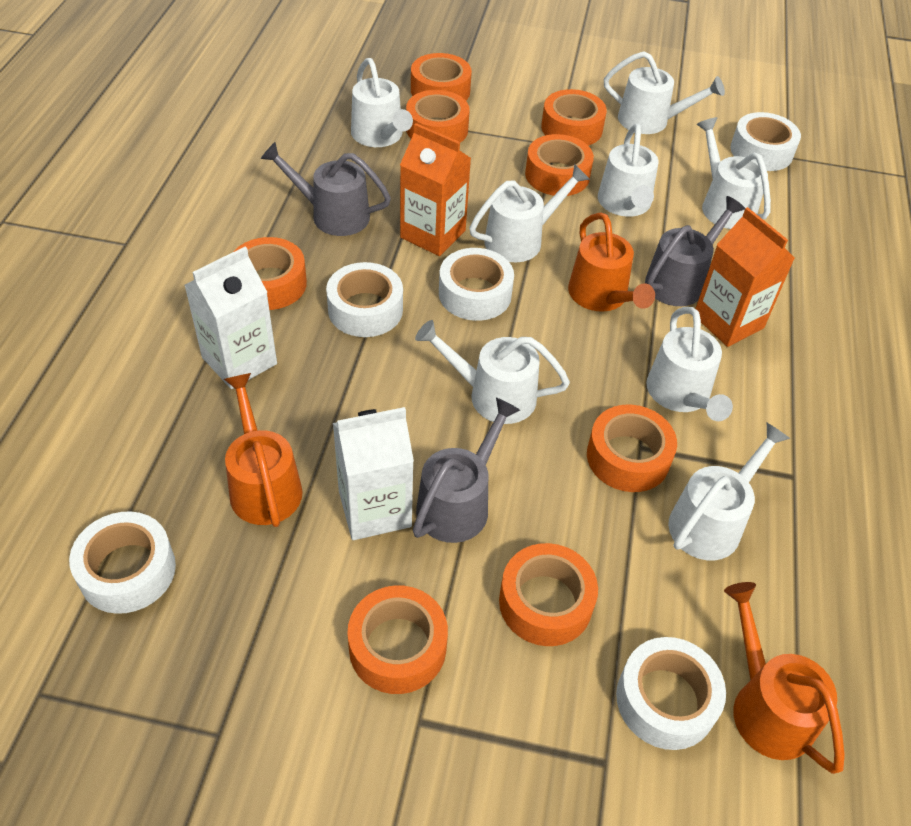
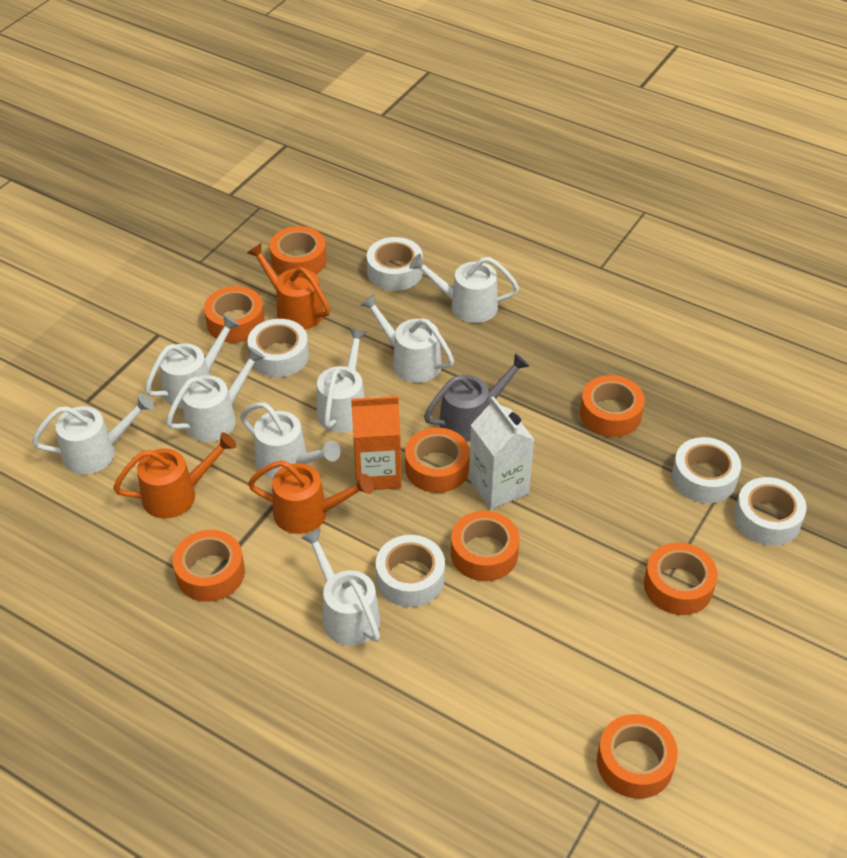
grey watering can: 3 -> 1
orange carton: 2 -> 1
white carton: 2 -> 1

